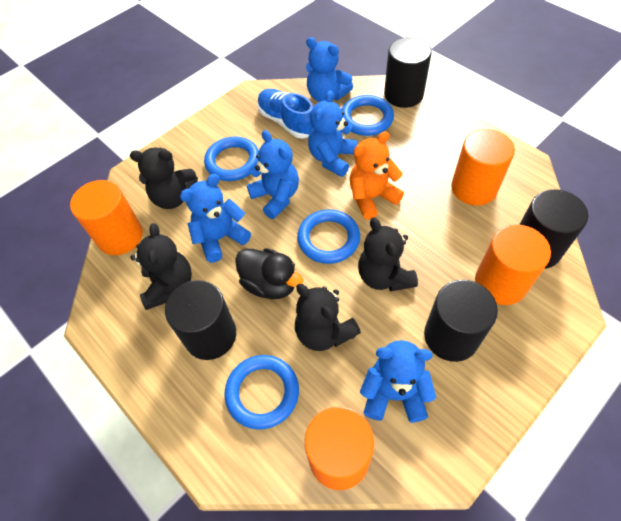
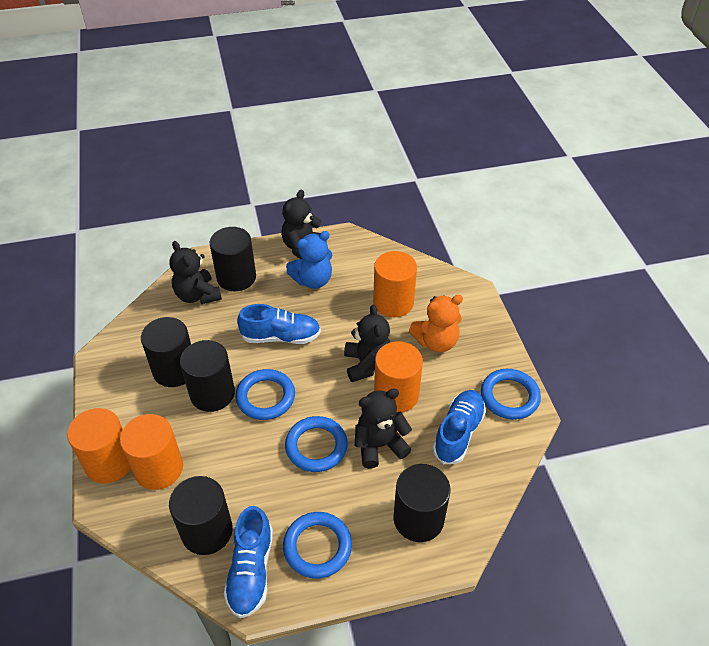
black cylinder: 4 -> 5
black duck: 1 -> 0
blue shoe: 1 -> 3
blue teddy bear: 5 -> 1

